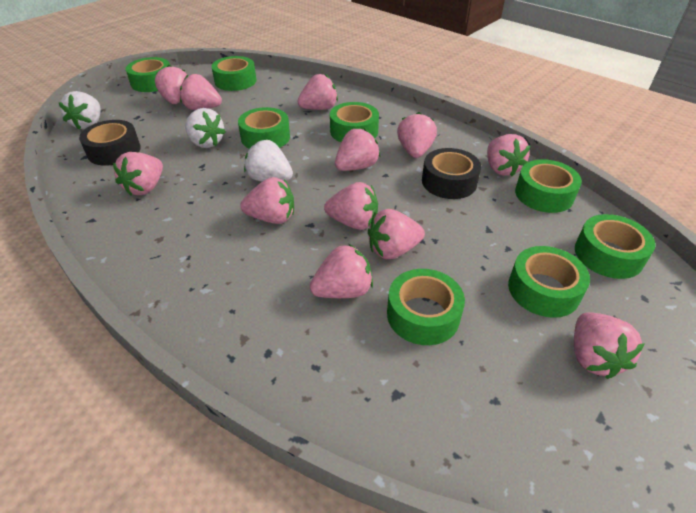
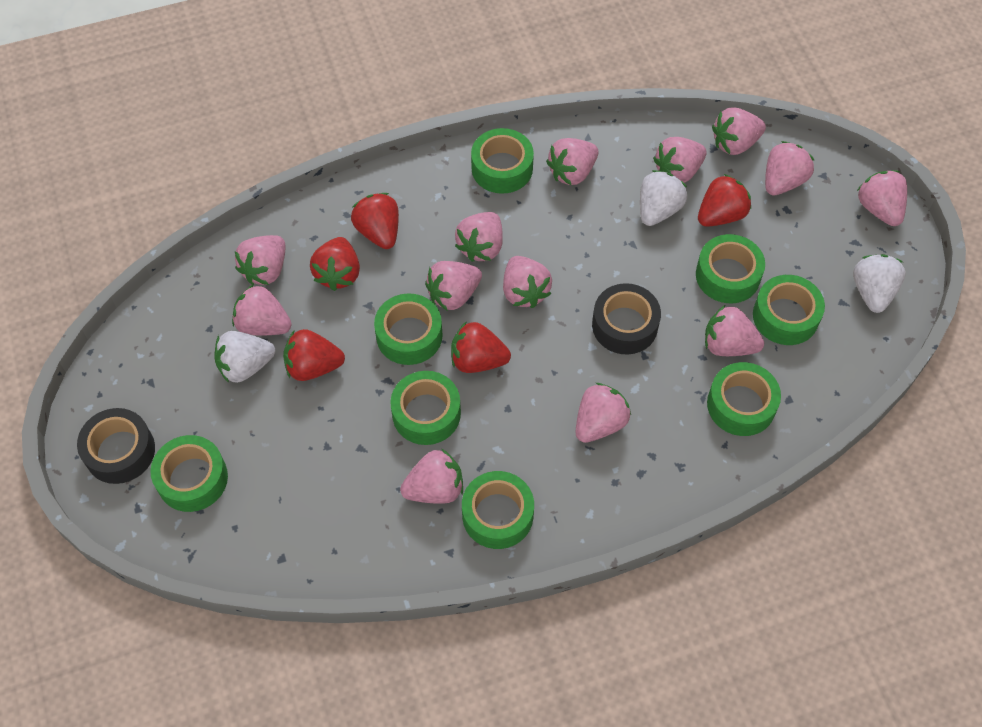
pink strawberry: 12 -> 13
red strawberry: 0 -> 5

